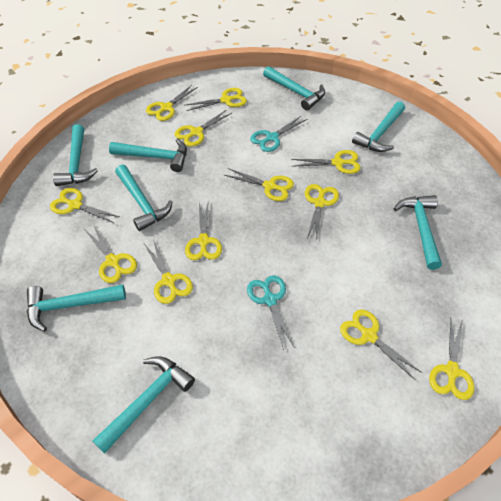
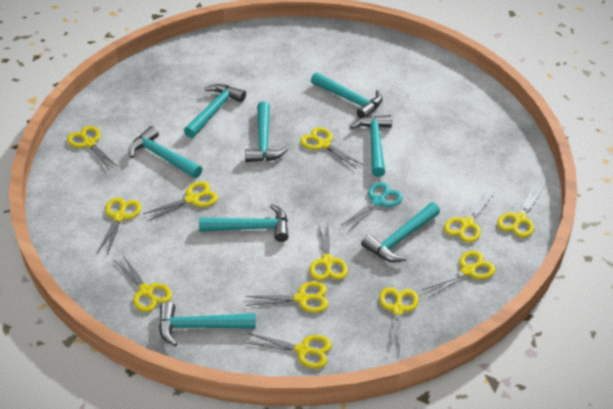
turquoise scissors: 2 -> 1

